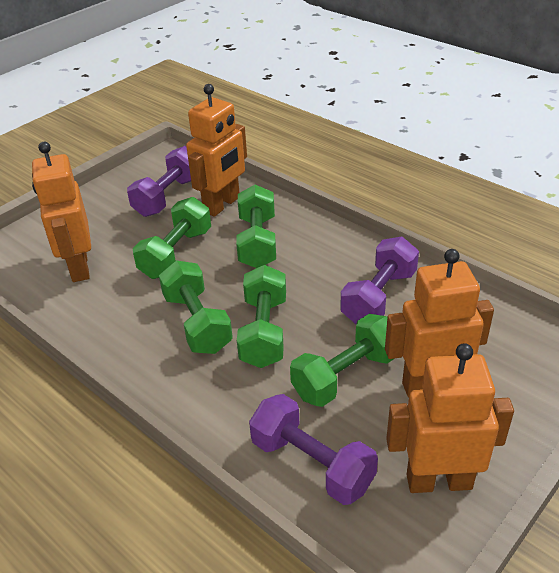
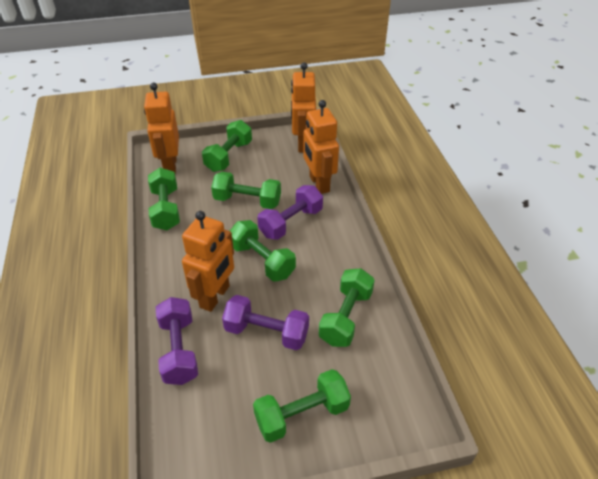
green dumbbell: 5 -> 6

